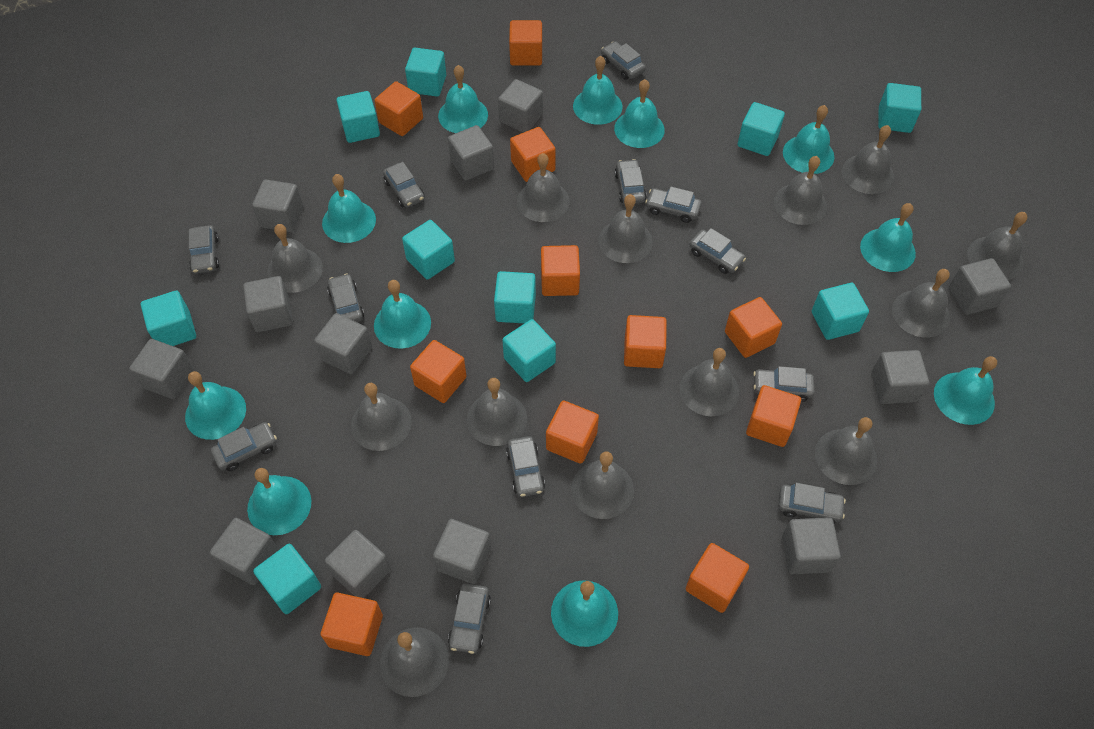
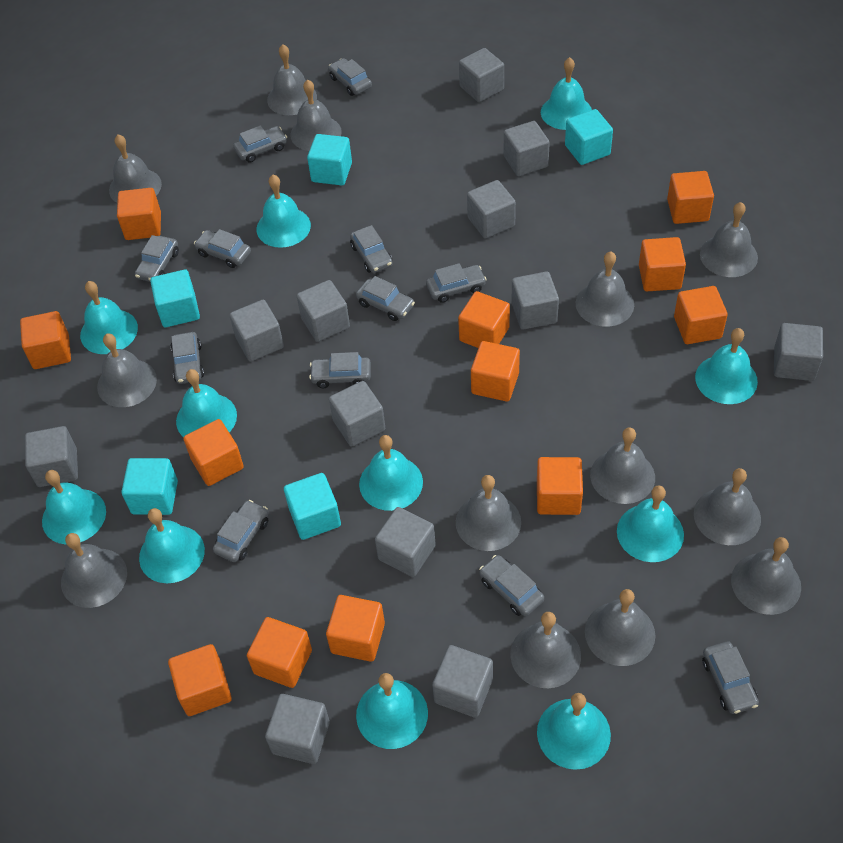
orange cube: 11 -> 12
turquoise cube: 10 -> 5

